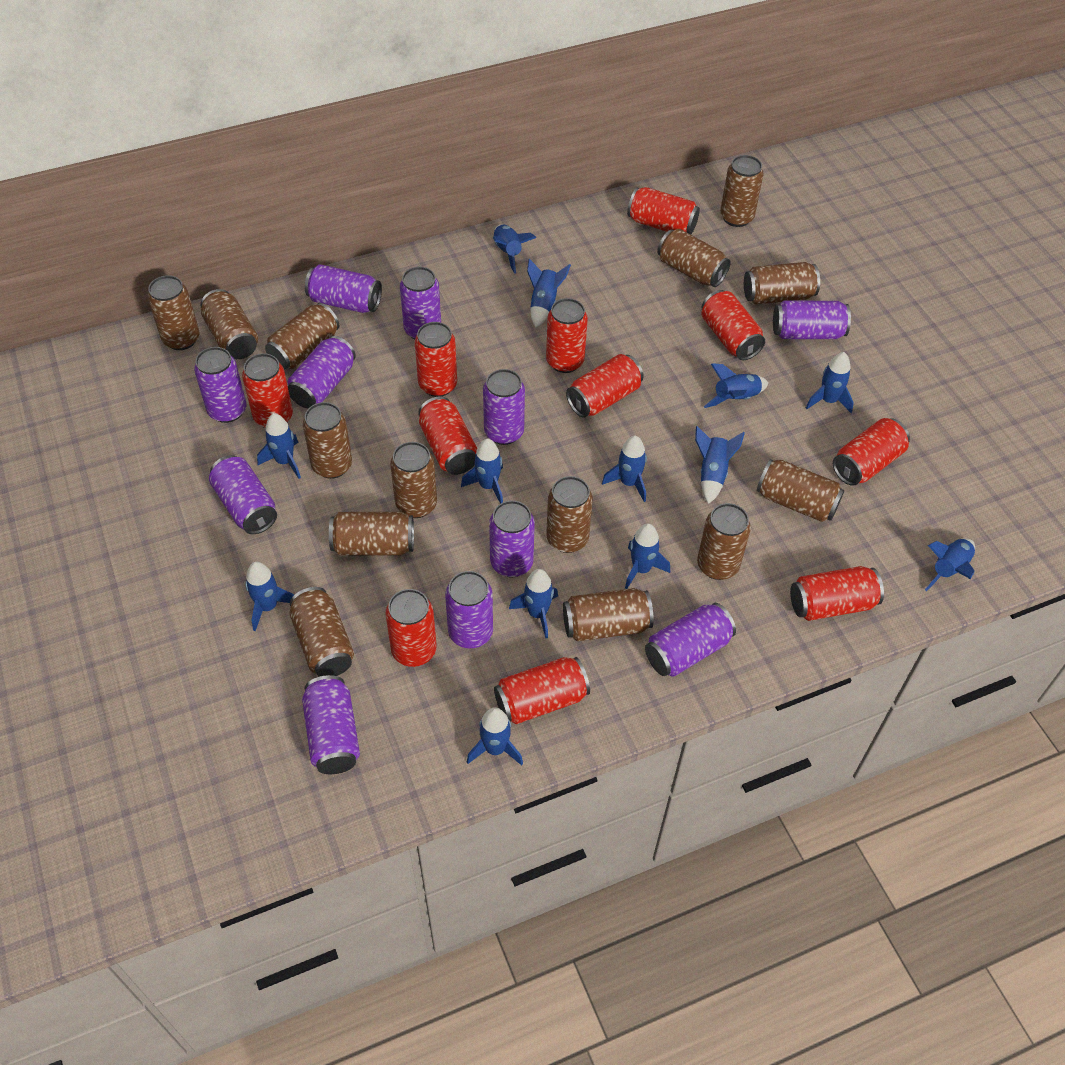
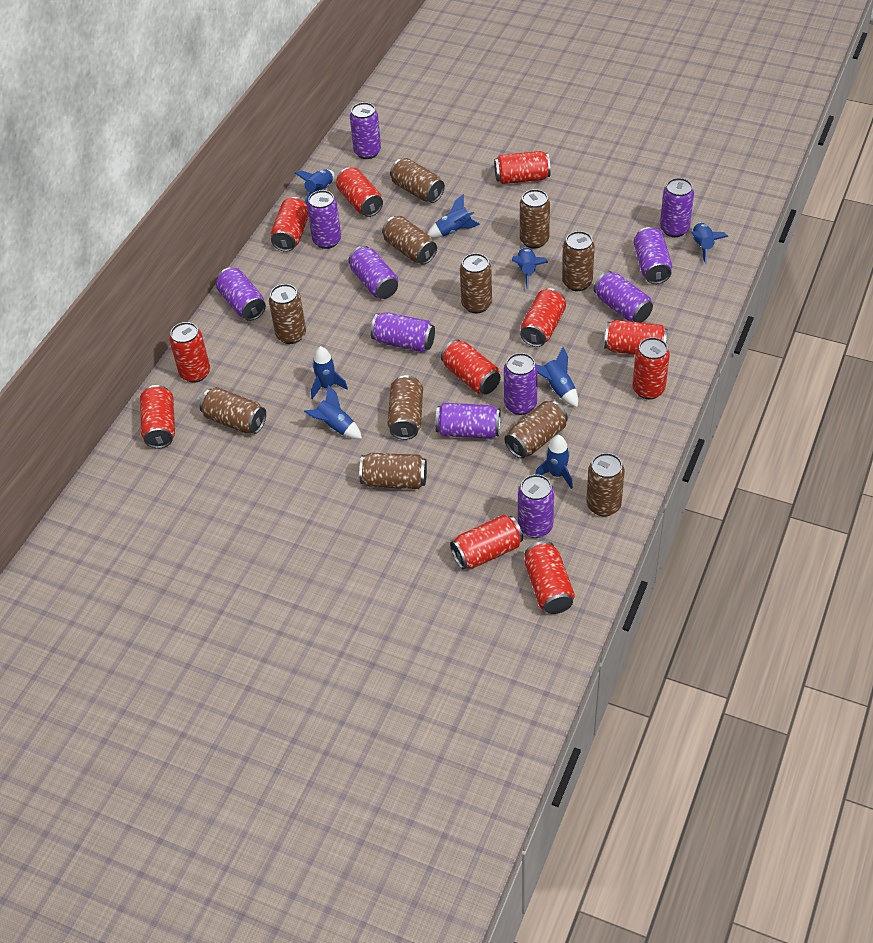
blue rocket: 13 -> 8
brown can: 14 -> 11

